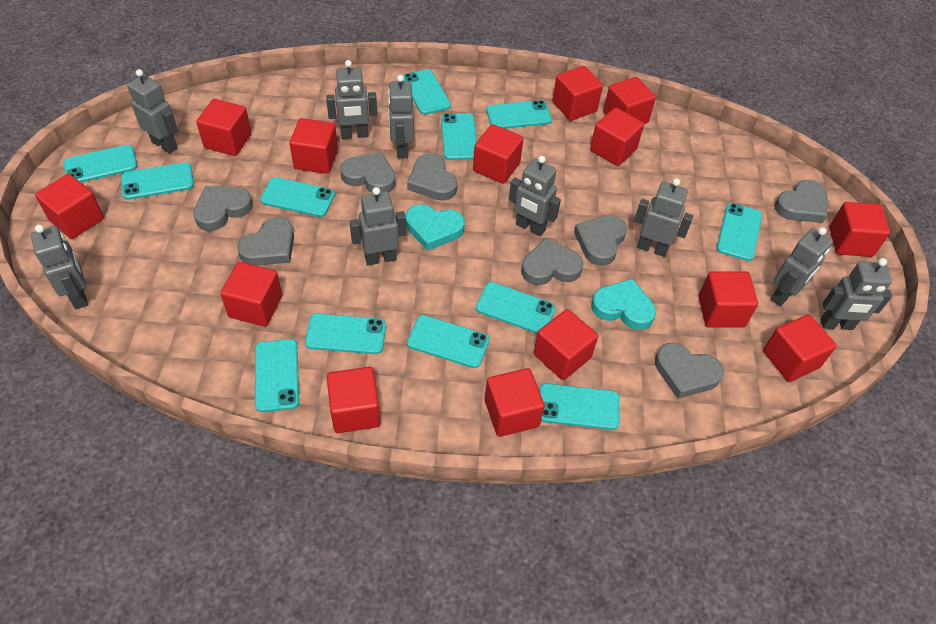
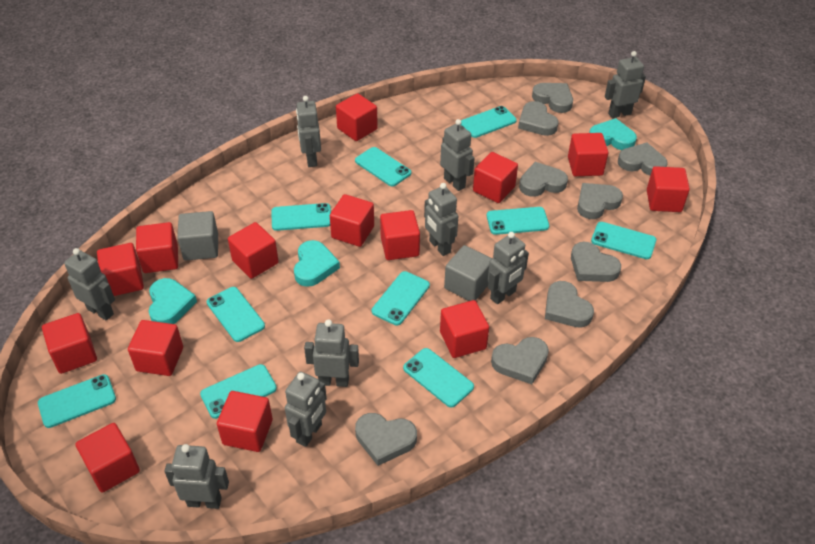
grey cube: 0 -> 2
grey heart: 8 -> 9
turquoise heart: 2 -> 3
turquoise phone: 12 -> 10

